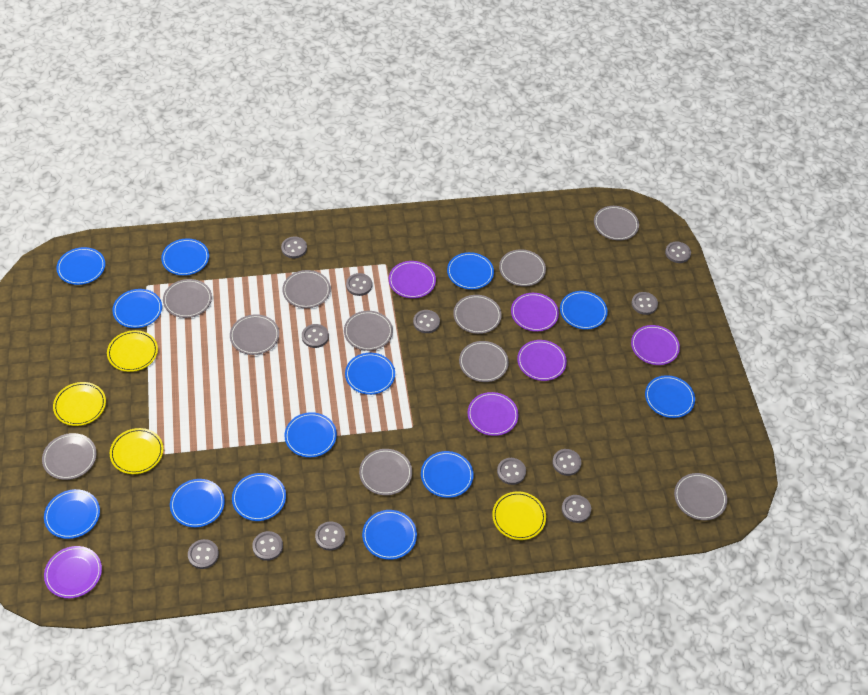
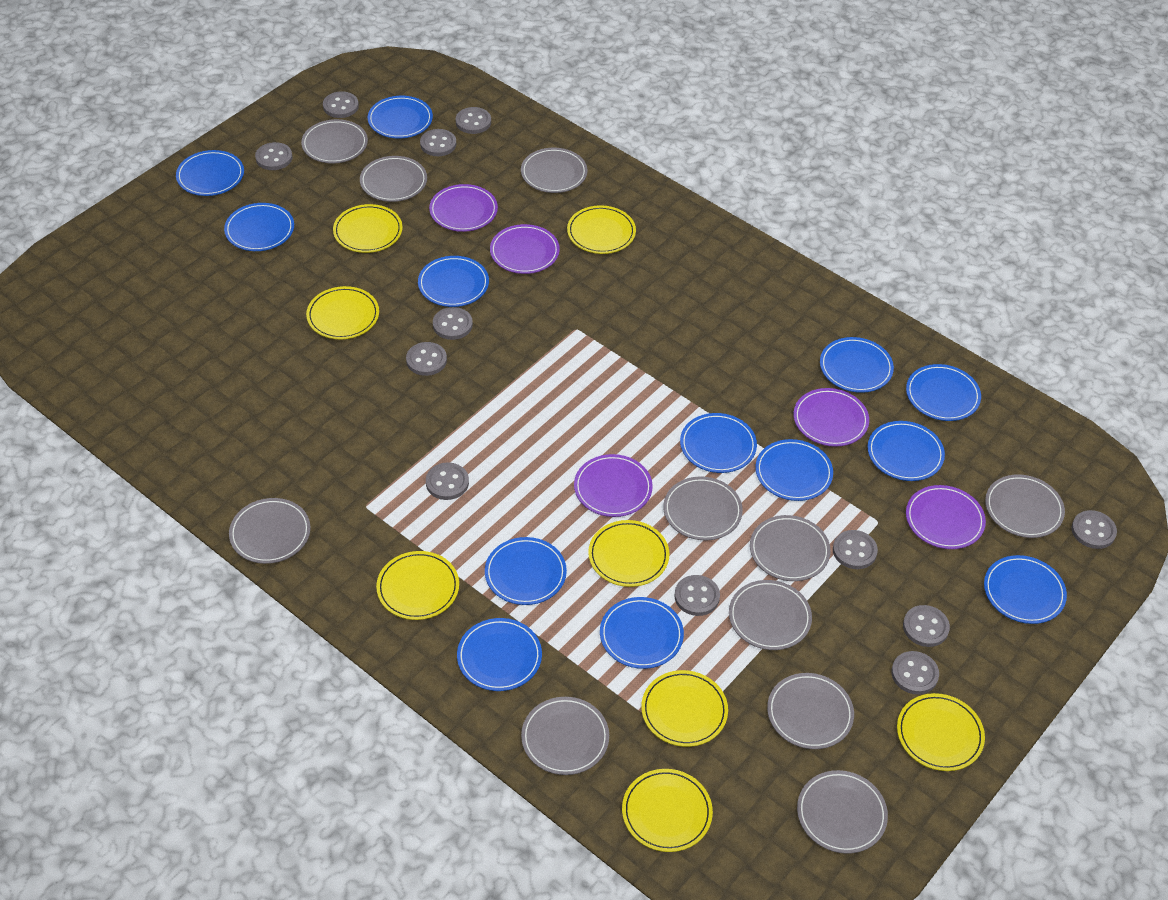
purple plate: 6 -> 5
yellow plate: 4 -> 8

